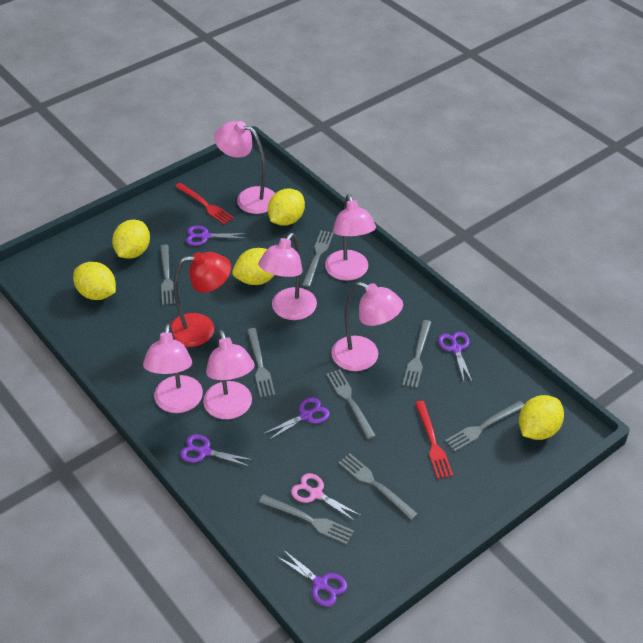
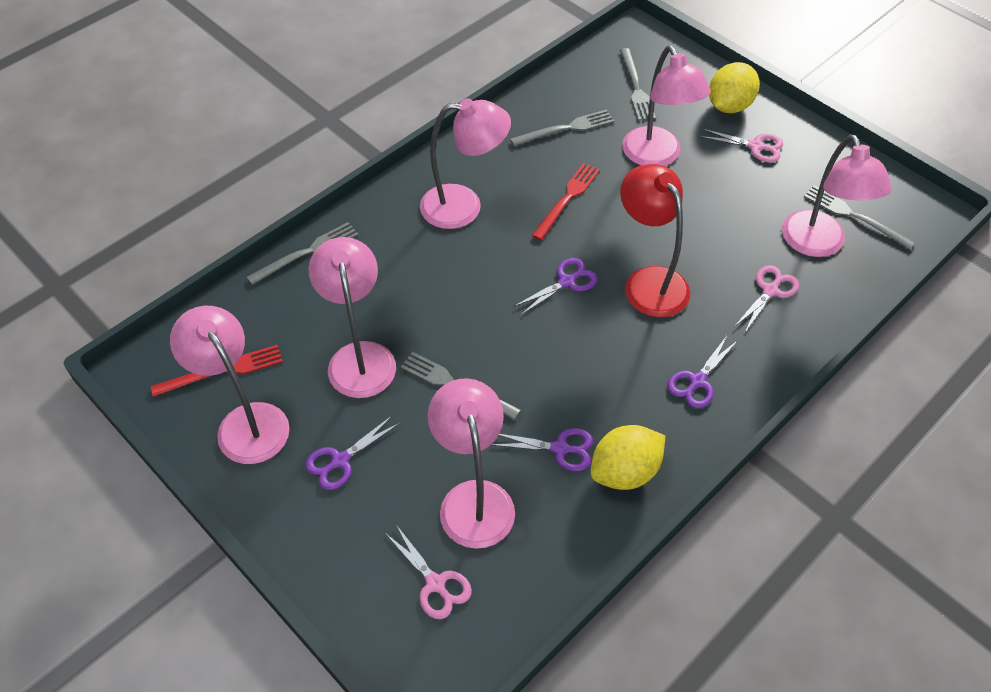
grey fork: 8 -> 5
pink scissors: 1 -> 3
purple scissors: 5 -> 4
yellow lemon: 5 -> 2

